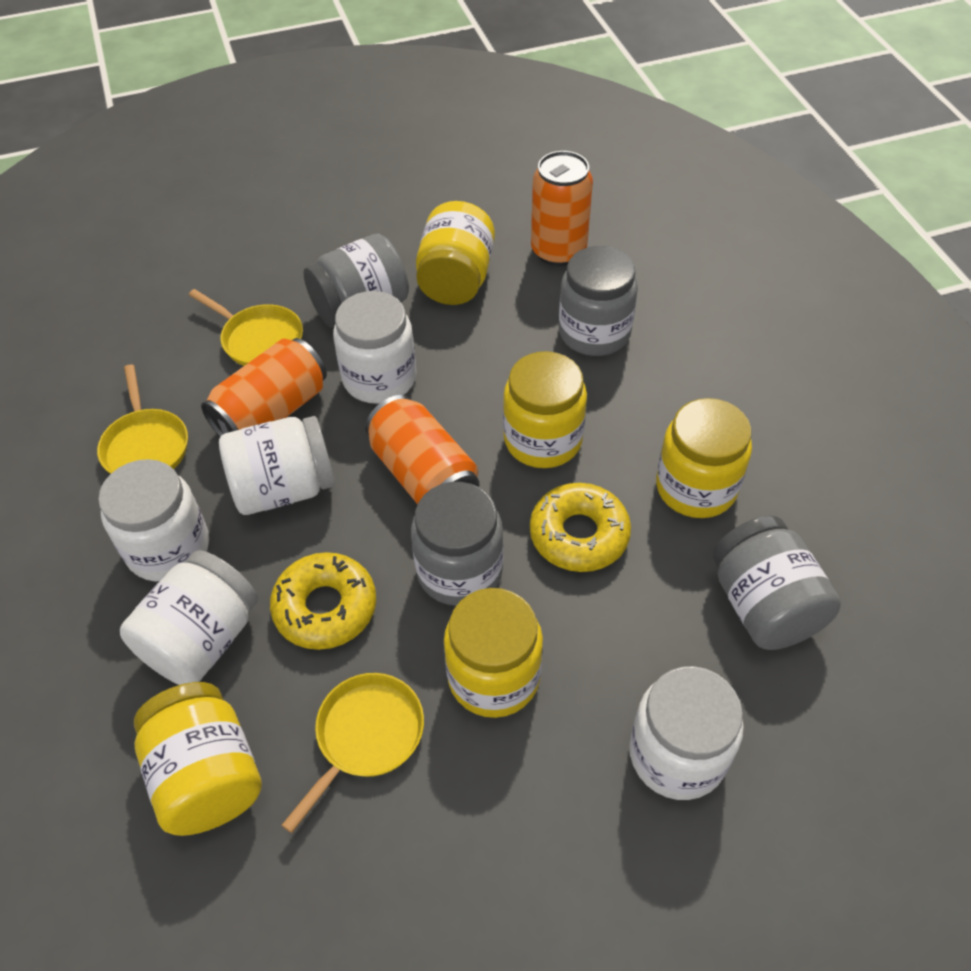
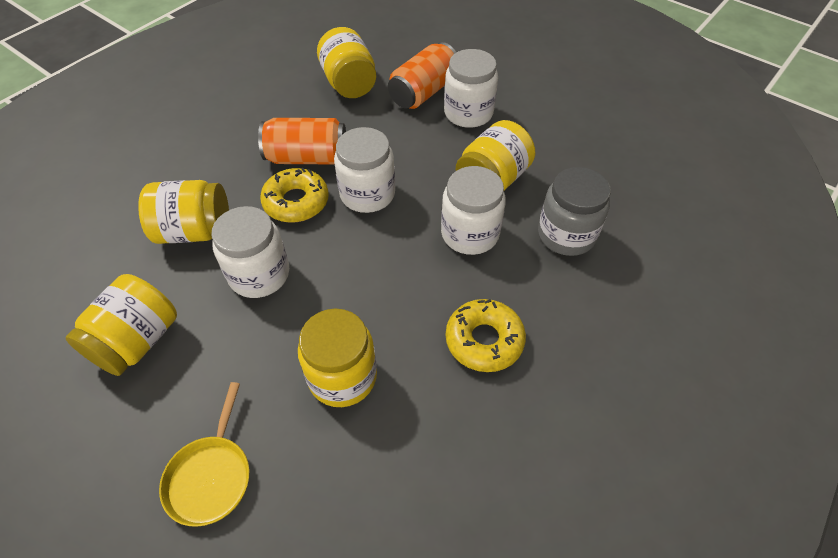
grey jar: 4 -> 1
orange can: 3 -> 2
white jar: 5 -> 4
yellow pan: 3 -> 1

